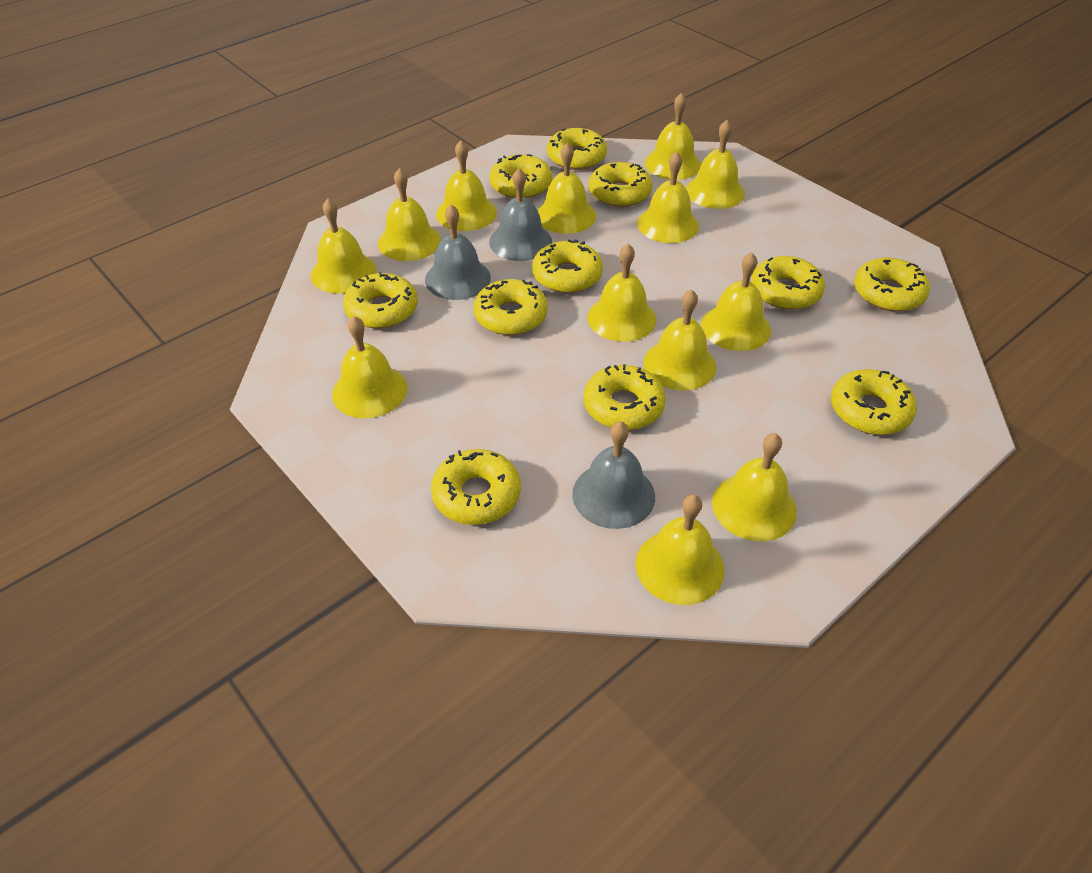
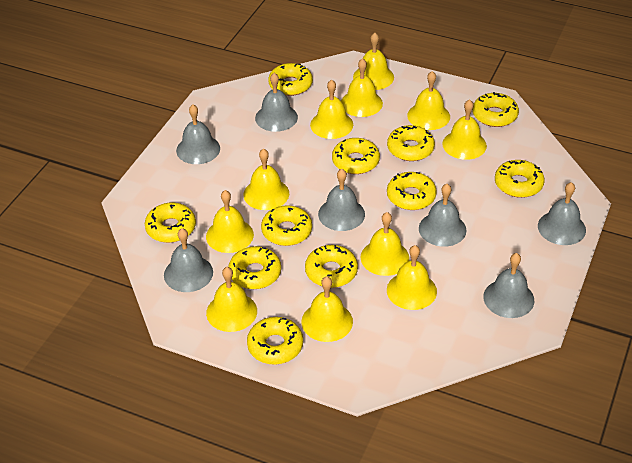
grey bell: 3 -> 7
yellow bell: 13 -> 11

